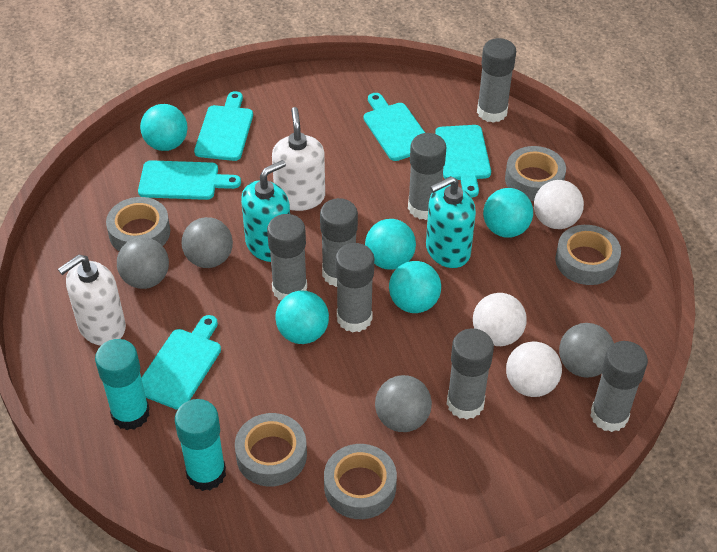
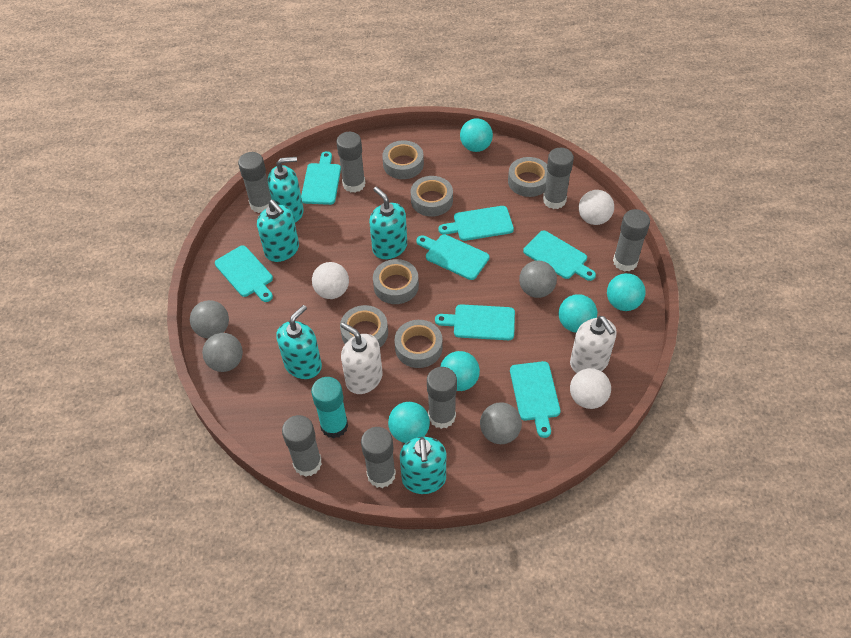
grey tape: 5 -> 6
turquoise cutting board: 5 -> 7
turquoise glue stick: 2 -> 1
turquoise soap dispenser: 2 -> 5

